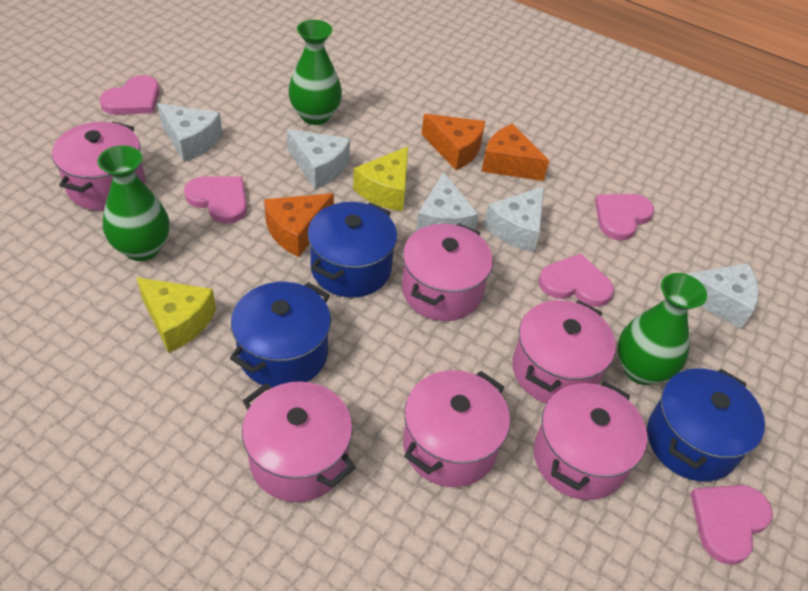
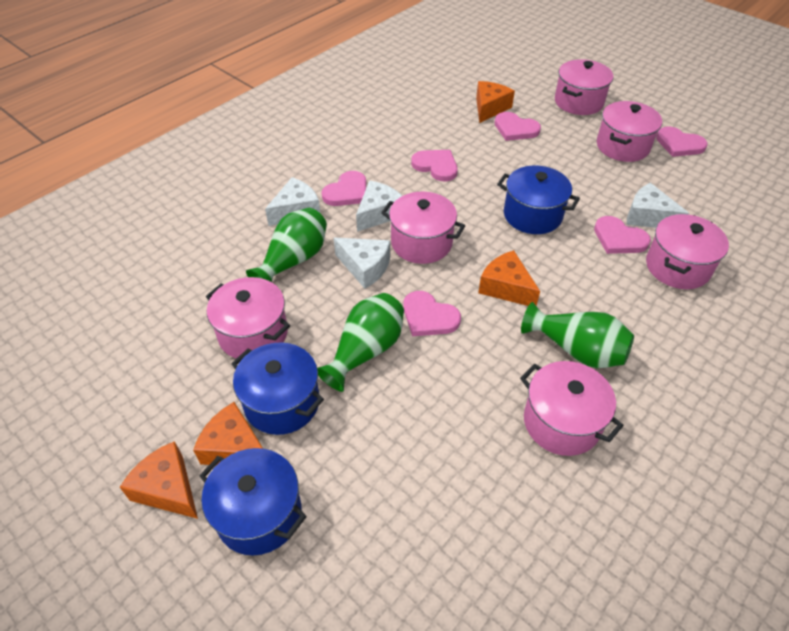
orange cheese: 3 -> 4
pink heart: 5 -> 6
white cheese: 5 -> 4
yellow cheese: 2 -> 0

